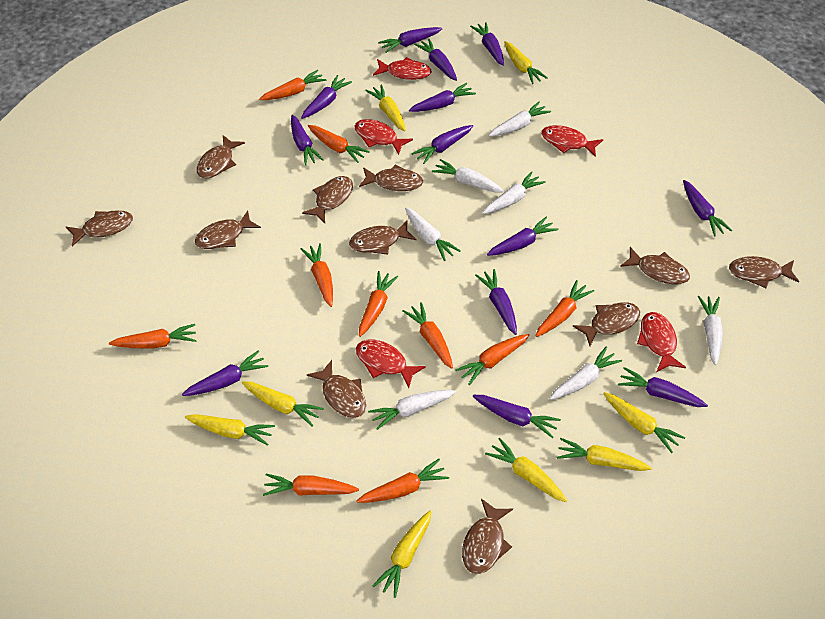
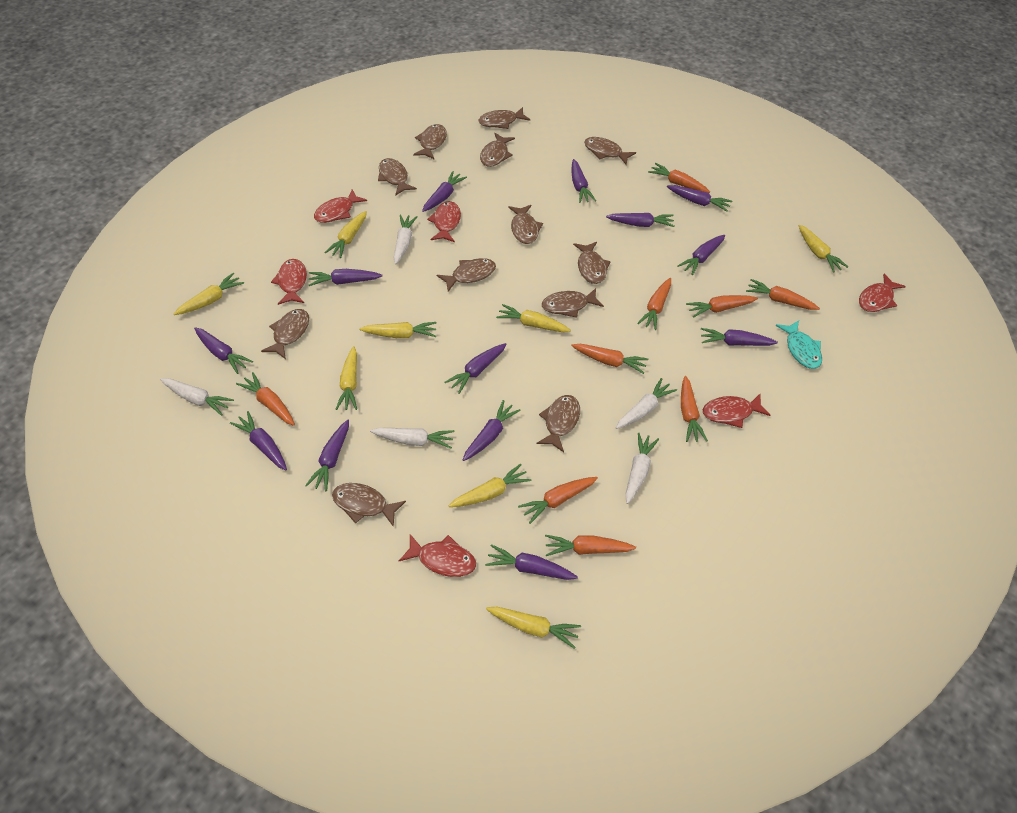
brown fish: 11 -> 12
orange carrot: 10 -> 9
red fish: 5 -> 6
turquoise fish: 0 -> 1
white carrot: 7 -> 5

